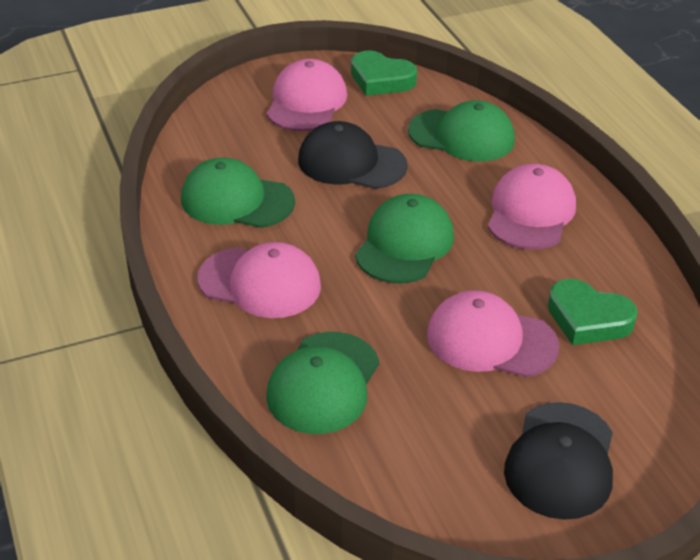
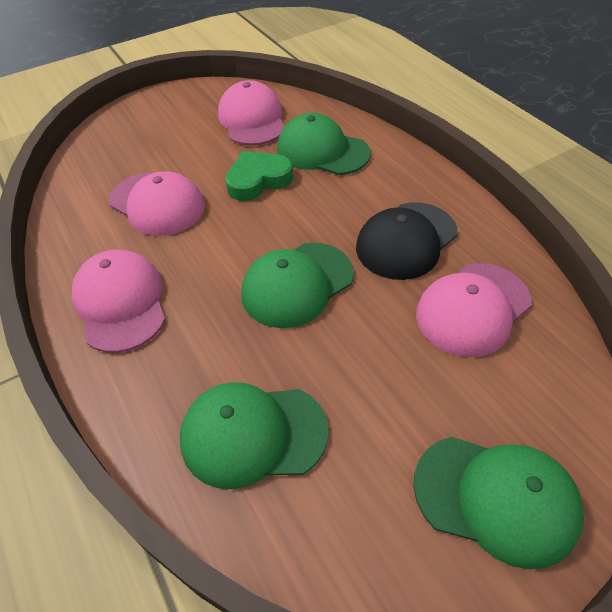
black cap: 2 -> 1
green heart: 2 -> 1

